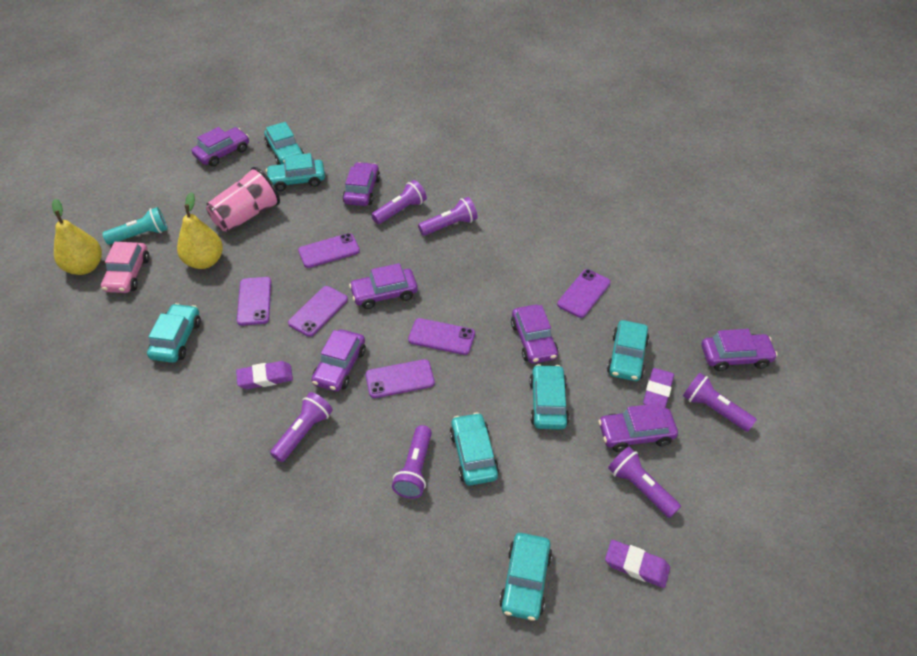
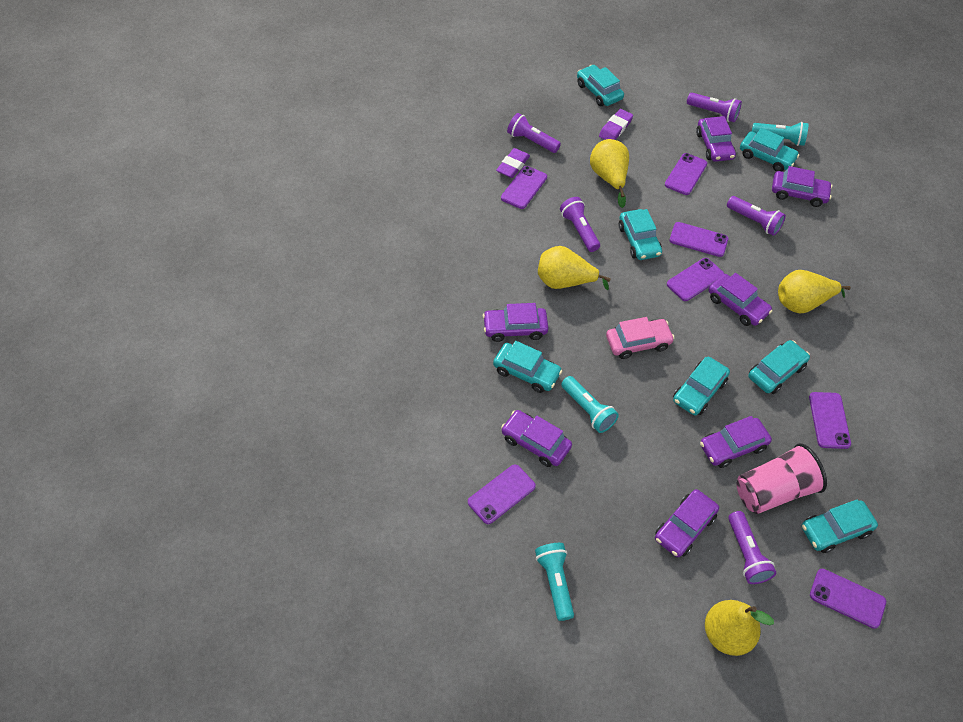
purple eraser: 3 -> 2
purple flashlight: 6 -> 5
purple phone: 6 -> 7
turquoise flashlight: 1 -> 3
yellow pear: 2 -> 4

